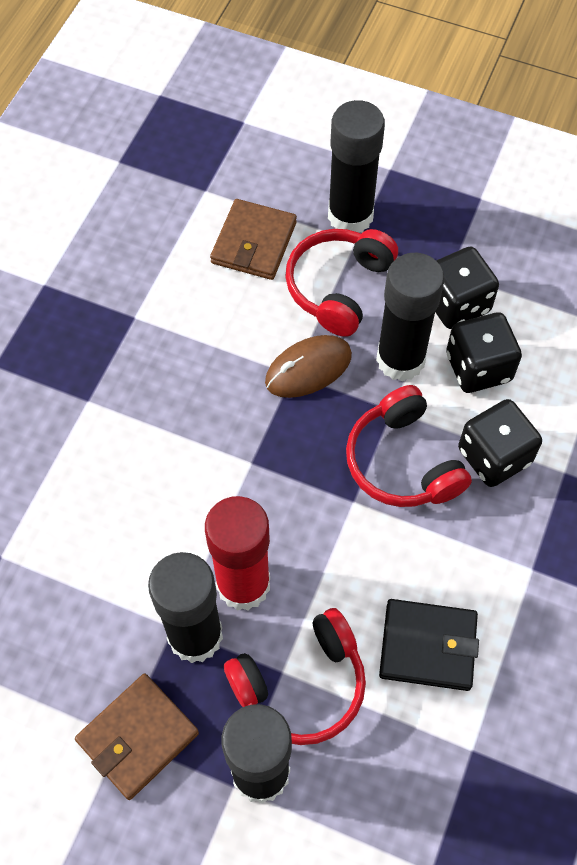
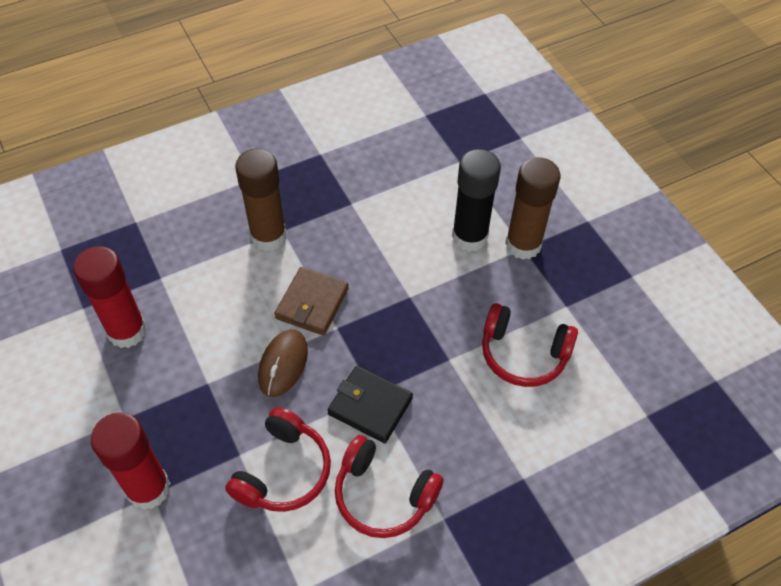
black dice: 3 -> 0
black glue stick: 4 -> 1
brown glue stick: 0 -> 2
brown wallet: 2 -> 1
red glue stick: 1 -> 2

